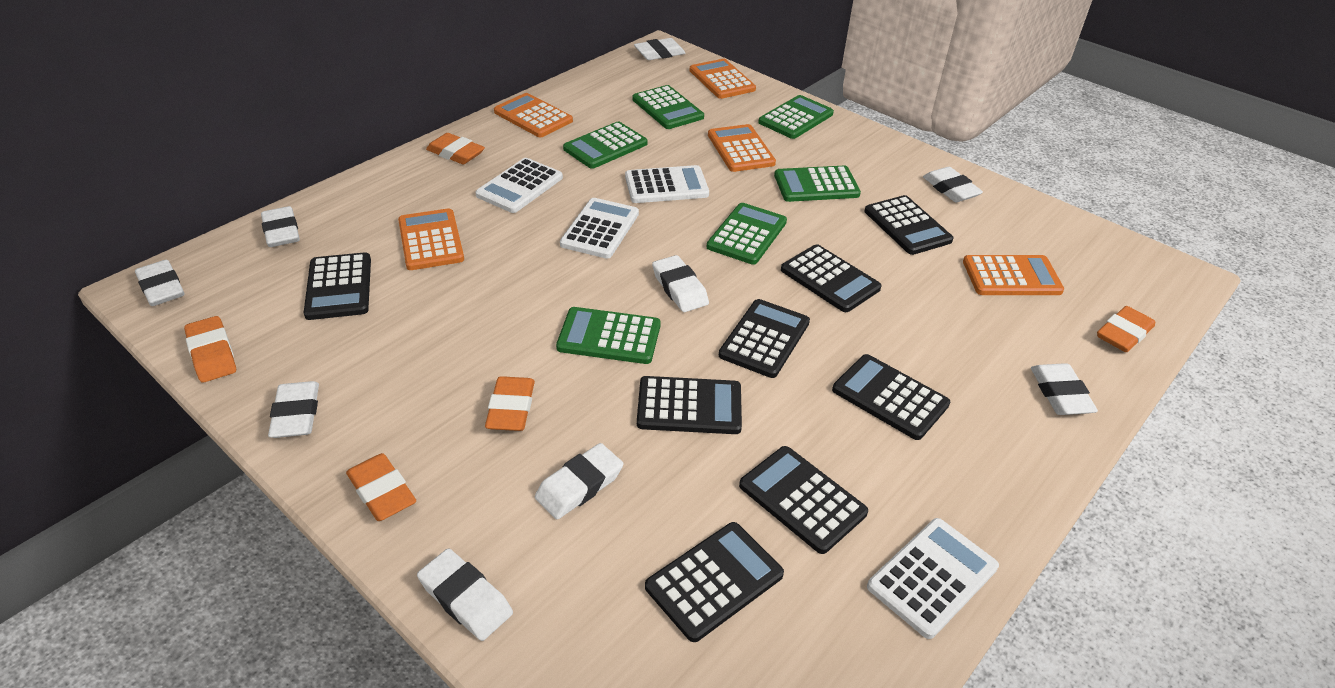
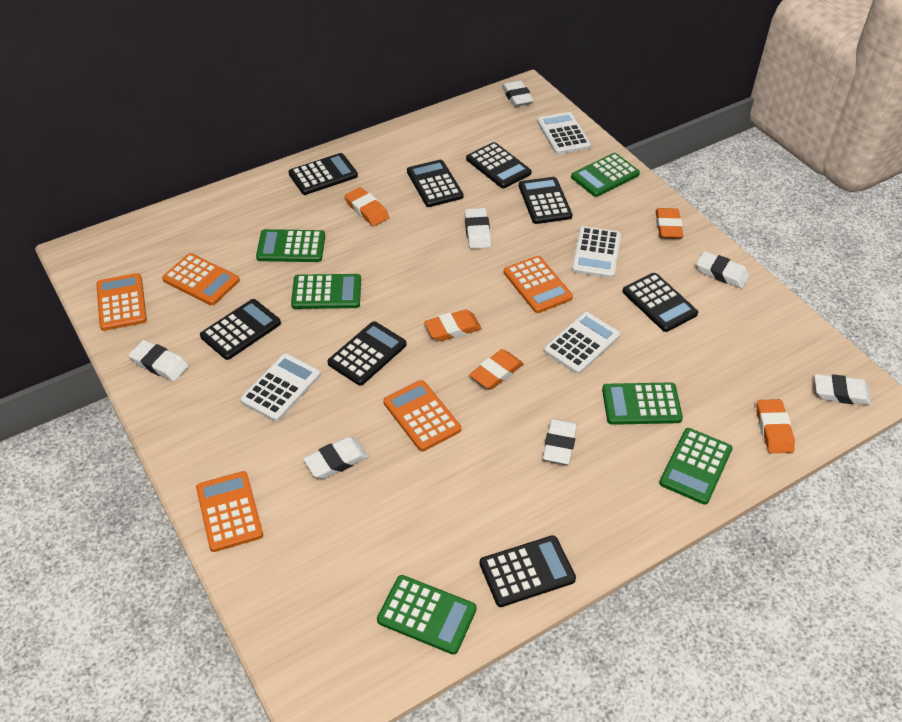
white eraser: 9 -> 7

